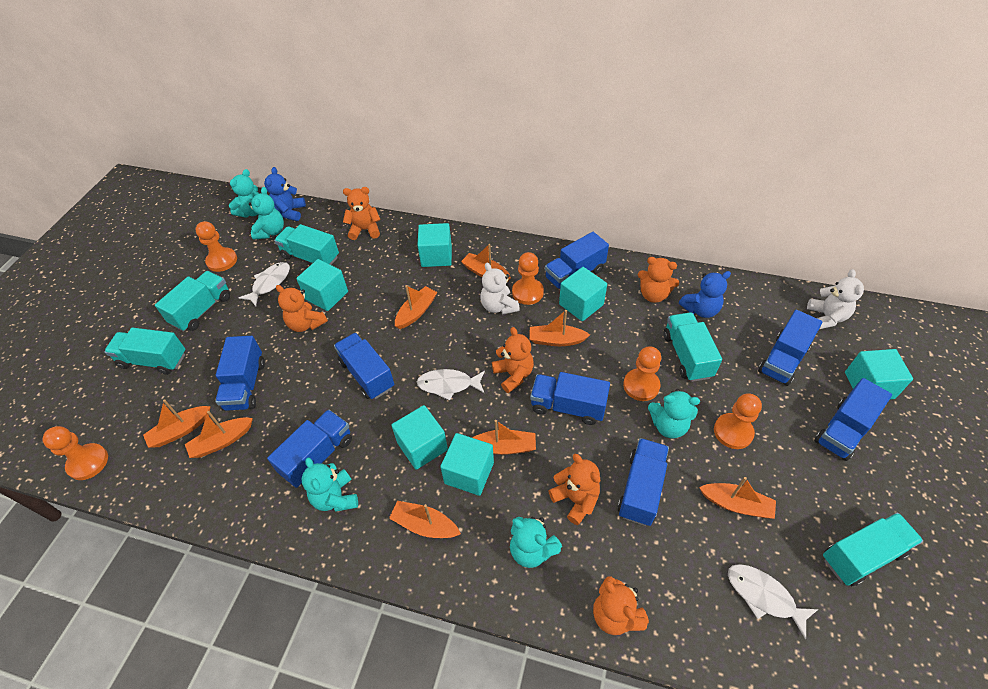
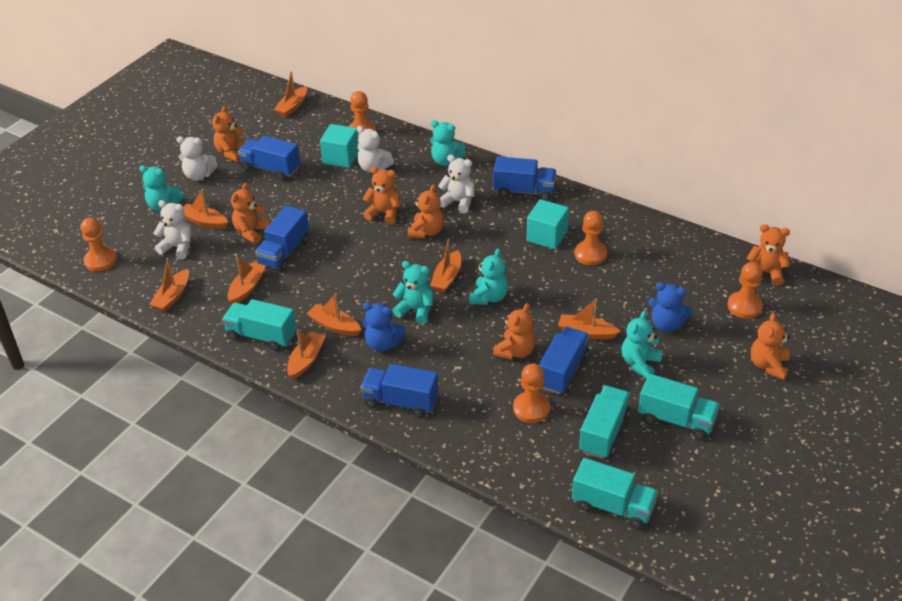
blue truck: 8 -> 5
orange teddy bear: 6 -> 7
turquoise cube: 6 -> 2
turquoise truck: 5 -> 4
white fish: 3 -> 0
white teddy bear: 2 -> 4

